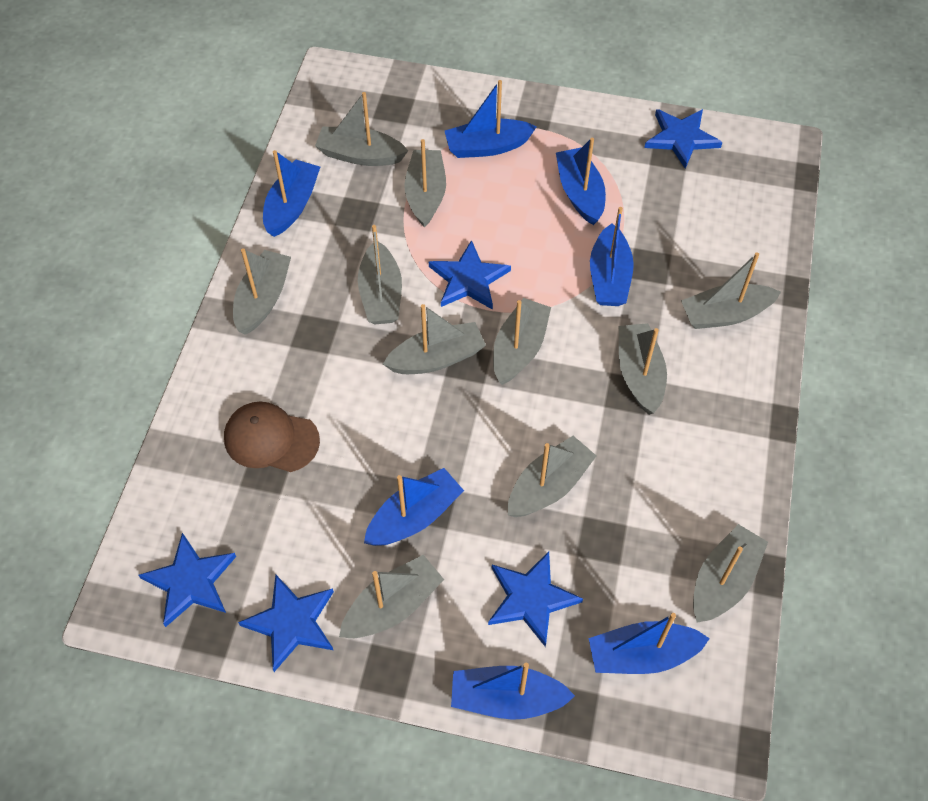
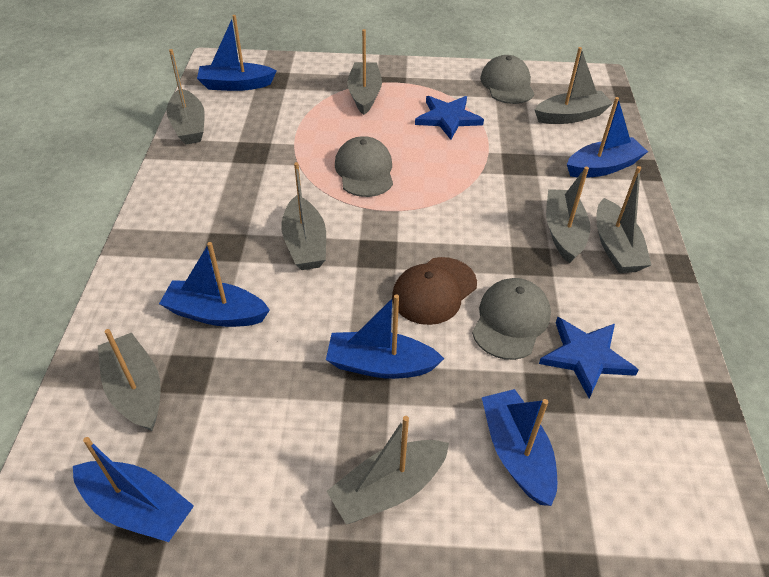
blue boat: 7 -> 6
blue star: 5 -> 2
grey boat: 11 -> 8
grey cap: 0 -> 3

